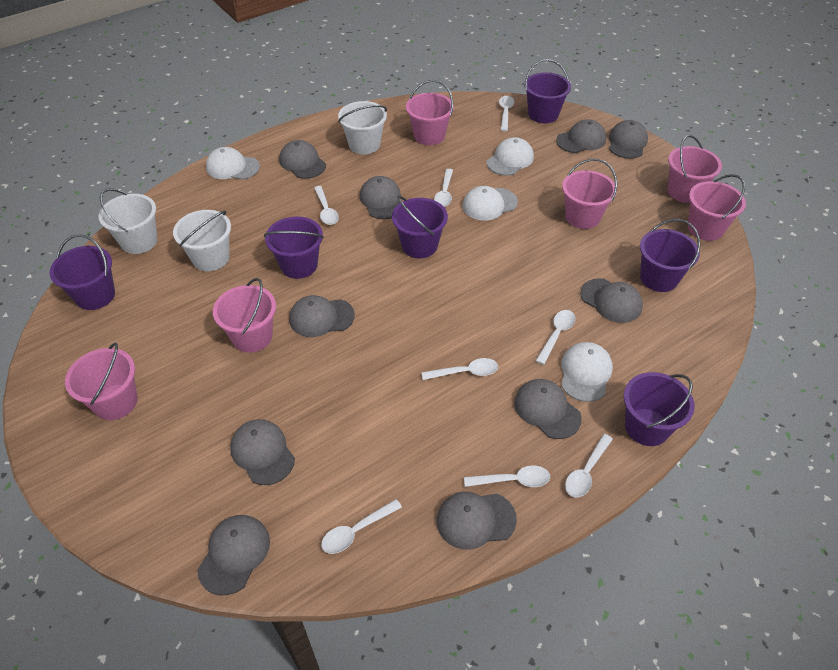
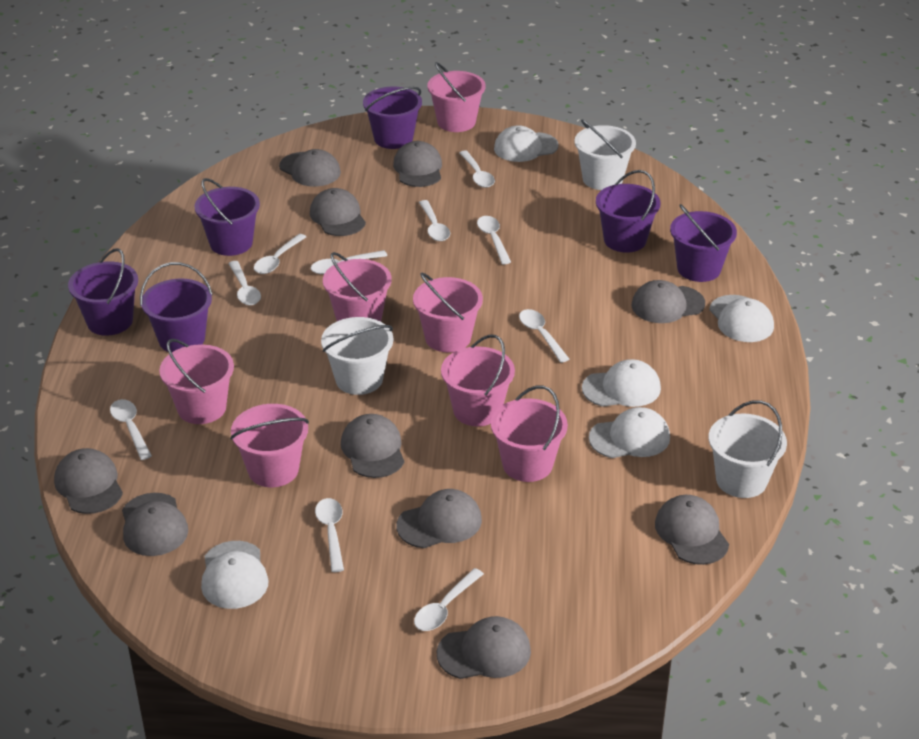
pink bucket: 6 -> 7
white cap: 4 -> 5
white spoon: 8 -> 10

